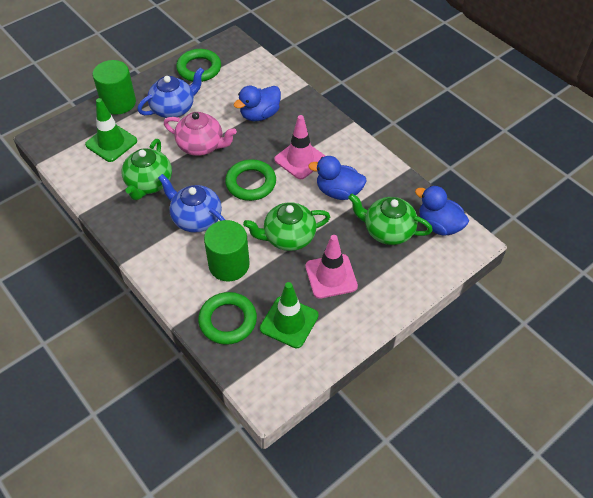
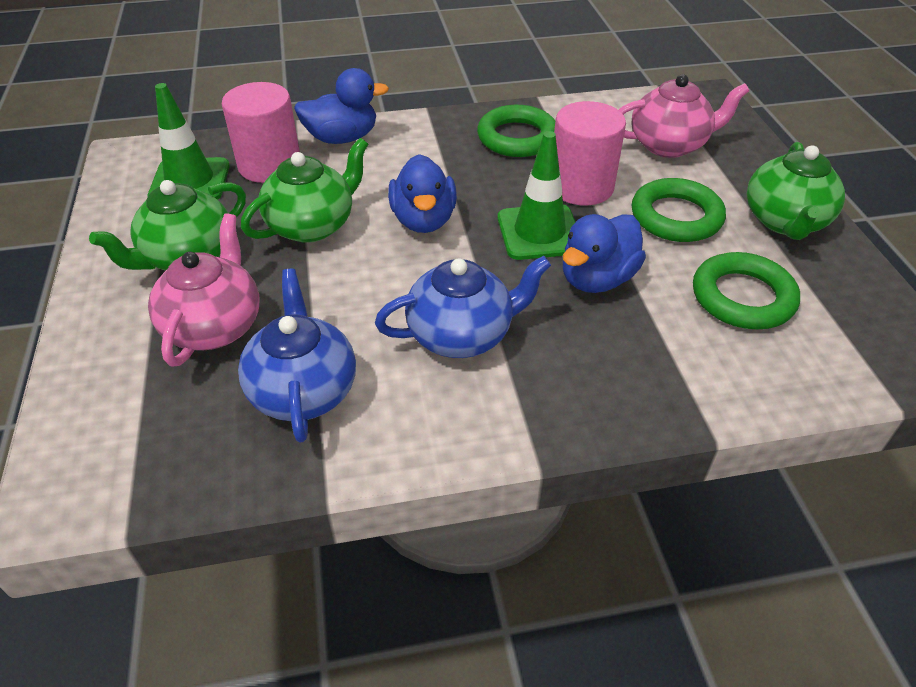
green cylinder: 2 -> 0
pink cylinder: 0 -> 2
pink teapot: 1 -> 2
pink traffic cone: 2 -> 0

